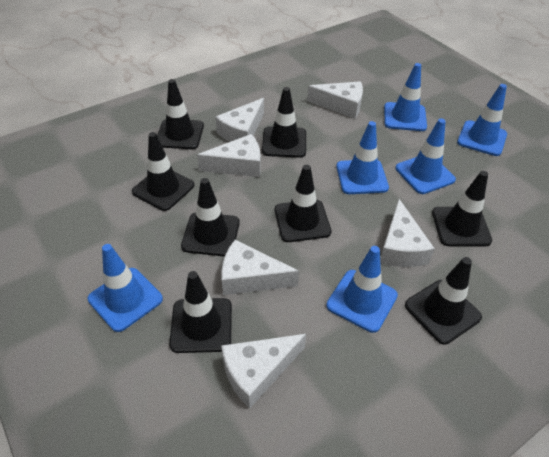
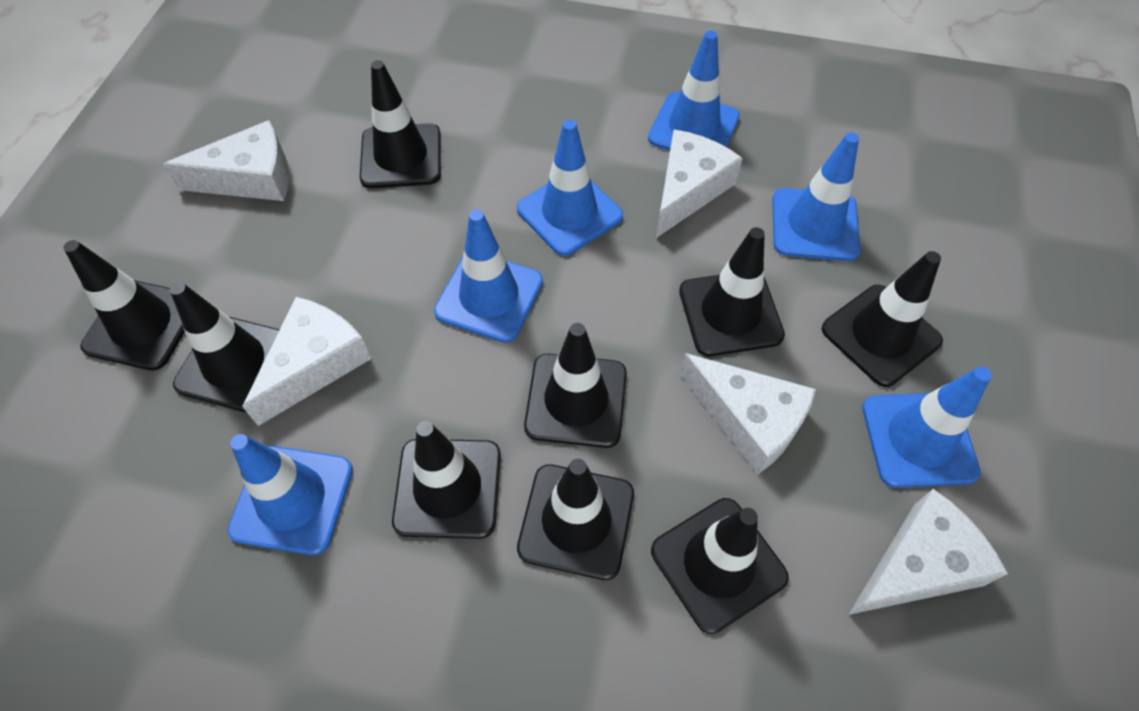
black traffic cone: 8 -> 9
white cheese: 6 -> 5

